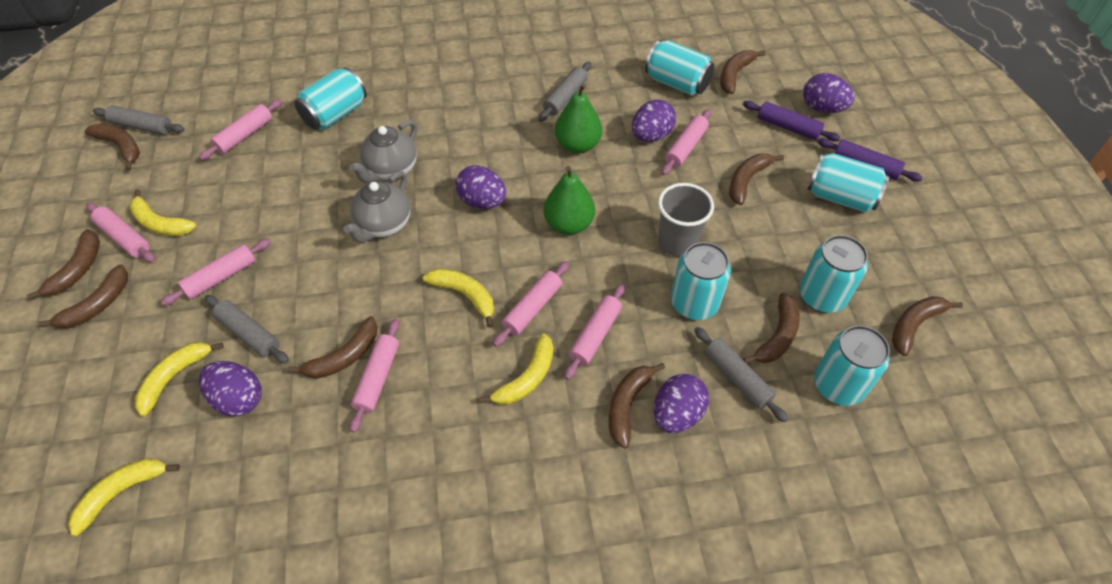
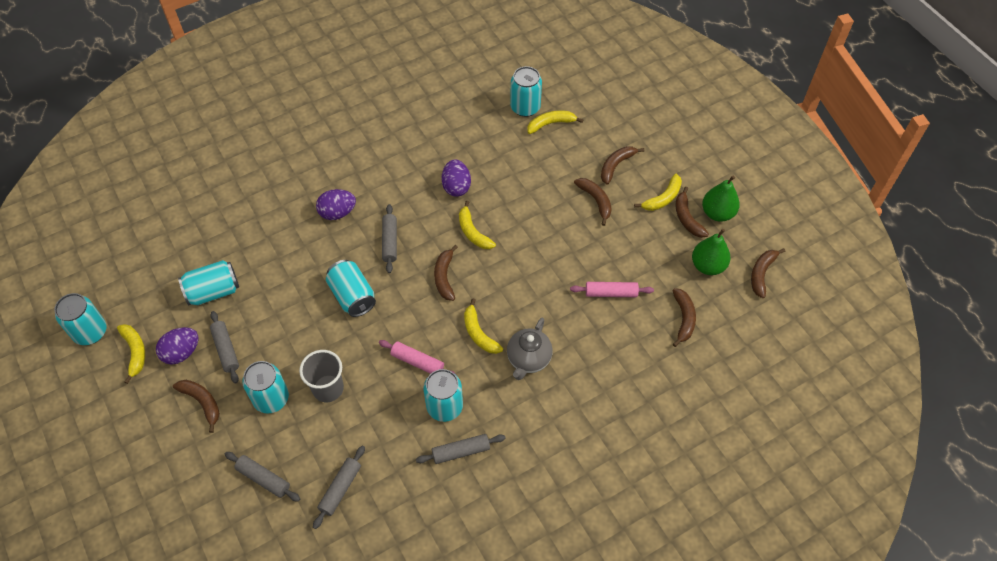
brown banana: 9 -> 7
grey rolling pin: 4 -> 5
grey teapot: 2 -> 1
pink rolling pin: 7 -> 2
purple egg: 5 -> 3
purple rolling pin: 2 -> 0

